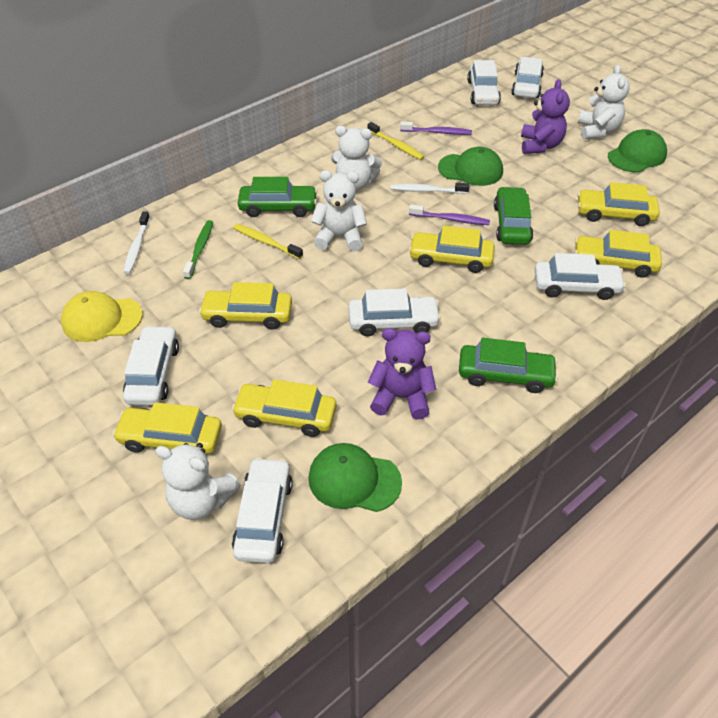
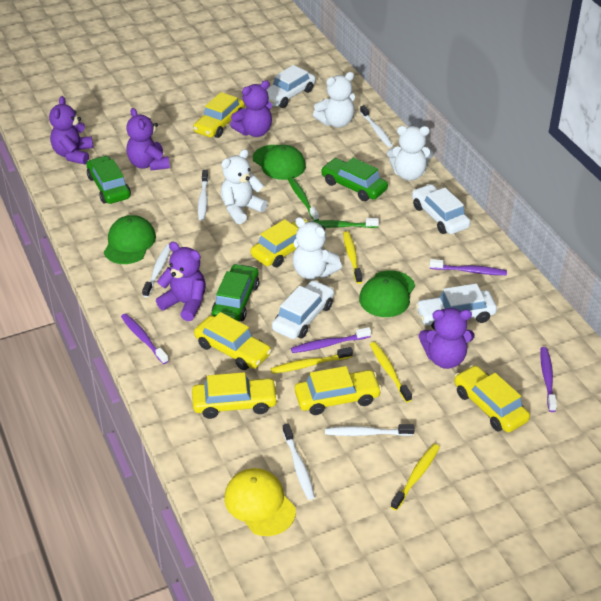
green toothbrush: 1 -> 2
purple teddy bear: 2 -> 5
purple toothbrush: 2 -> 4
white car: 6 -> 4
white toothbrush: 2 -> 5
yellow toothbrush: 2 -> 4

